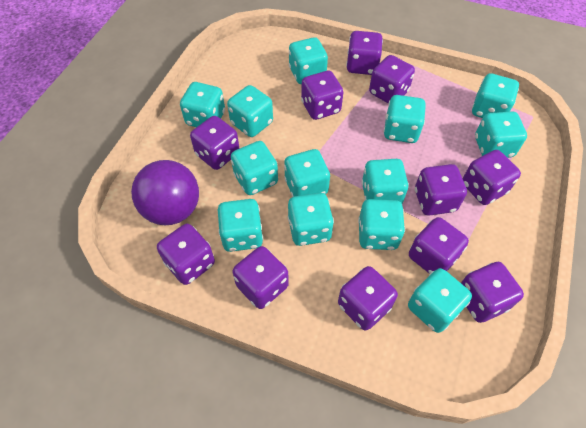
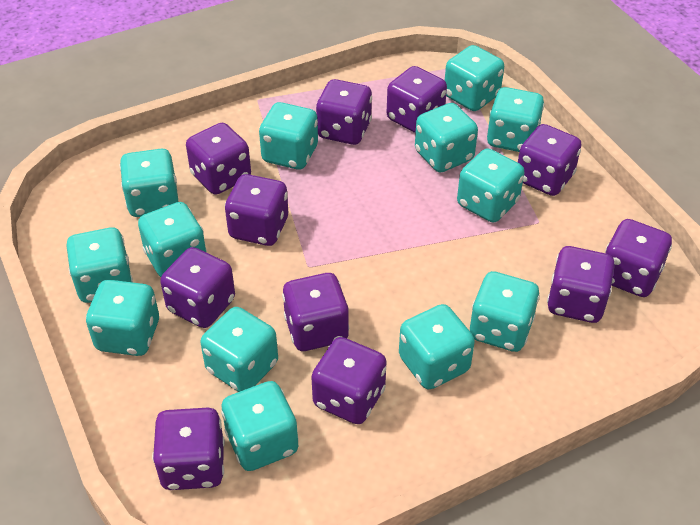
purple ball: 1 -> 0

